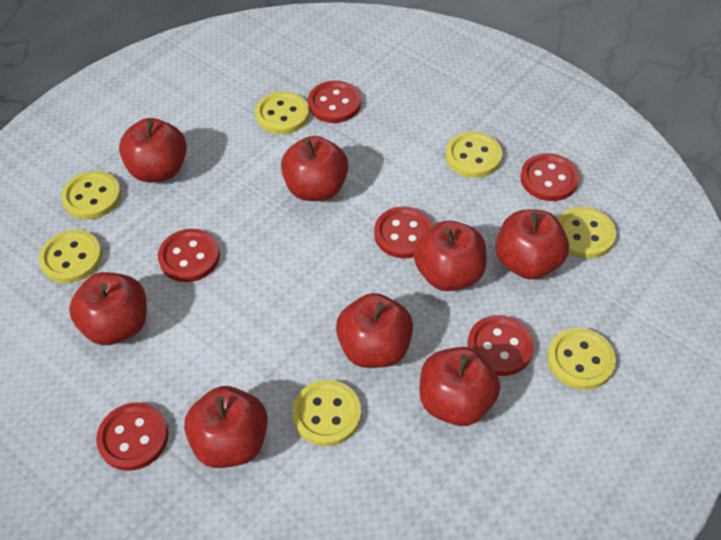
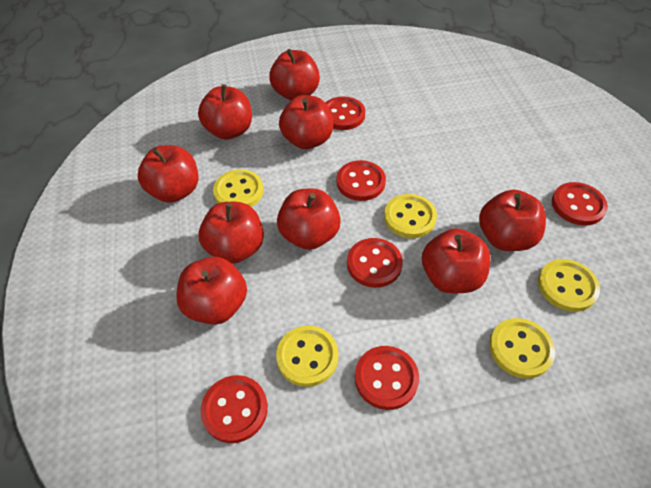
red apple: 8 -> 9
yellow button: 7 -> 5

